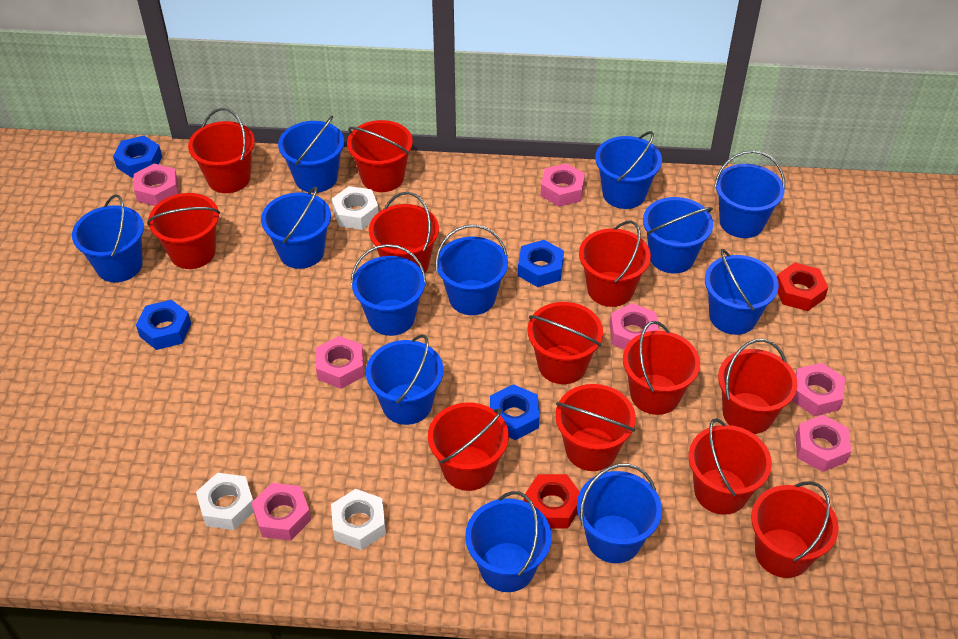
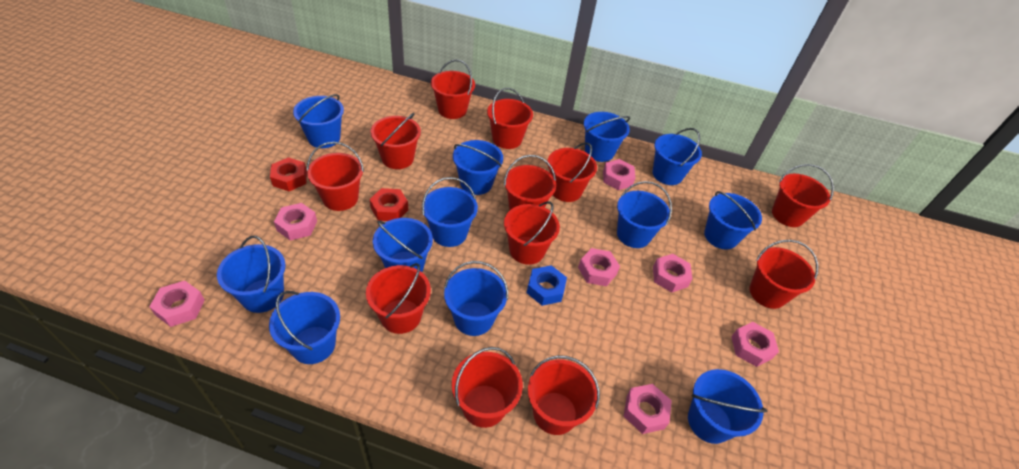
blue nut: 4 -> 1
white nut: 3 -> 0

